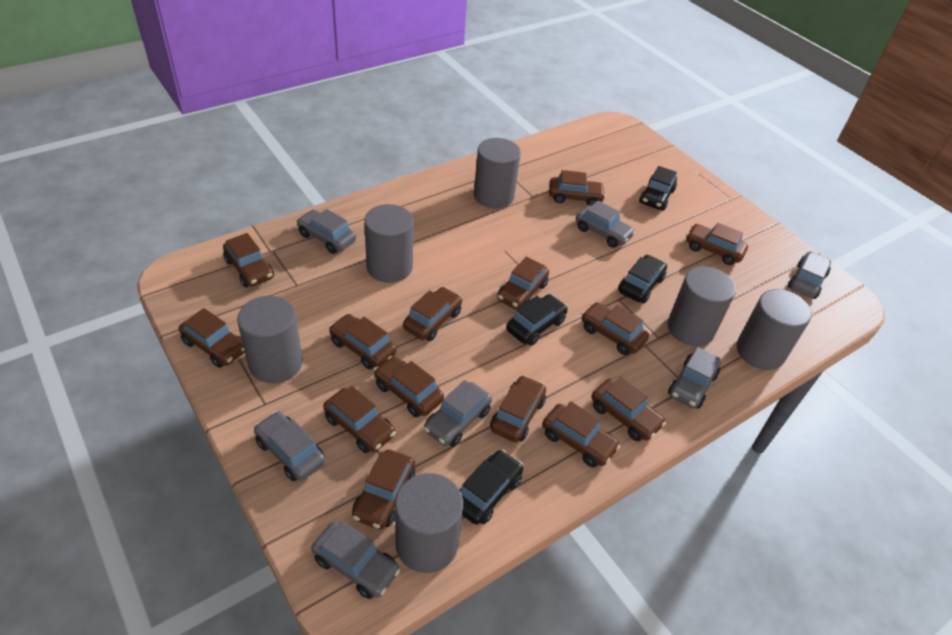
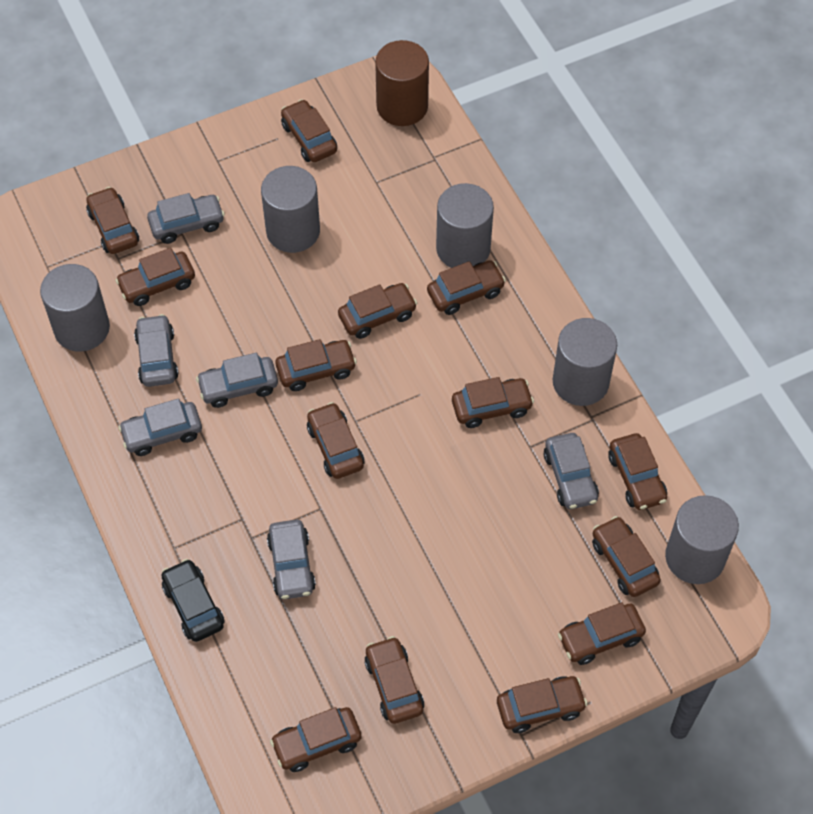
black car: 4 -> 1
brown cylinder: 0 -> 1
grey car: 7 -> 6
grey cylinder: 6 -> 5

